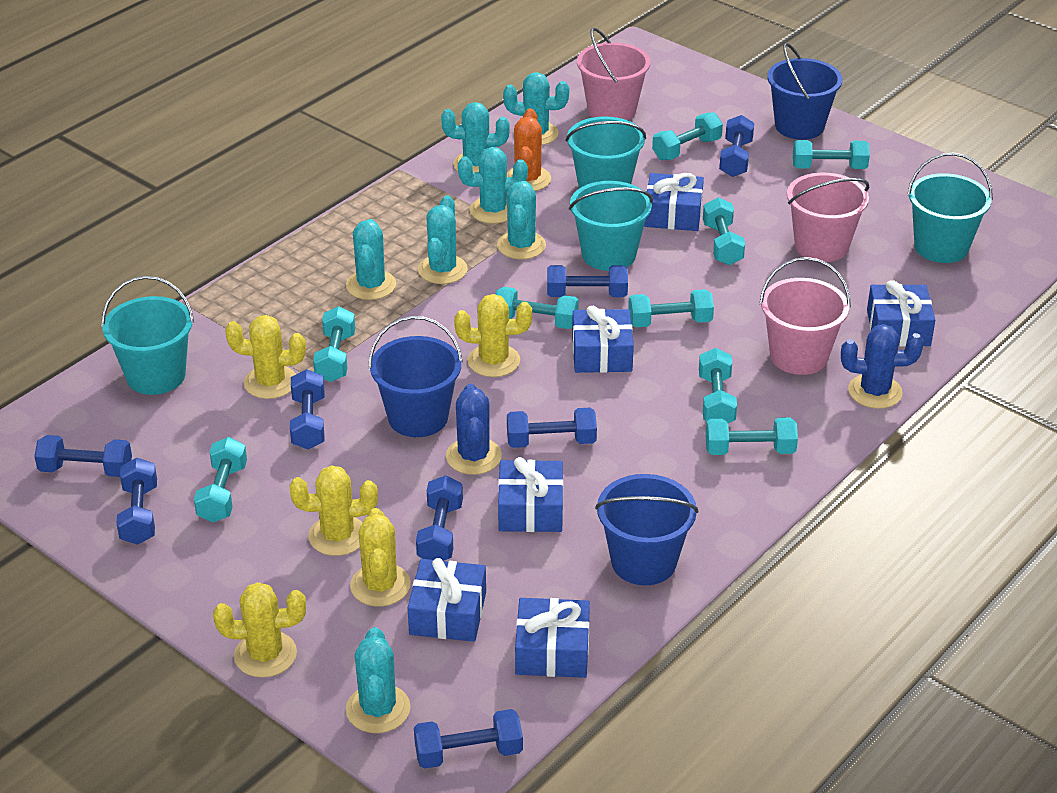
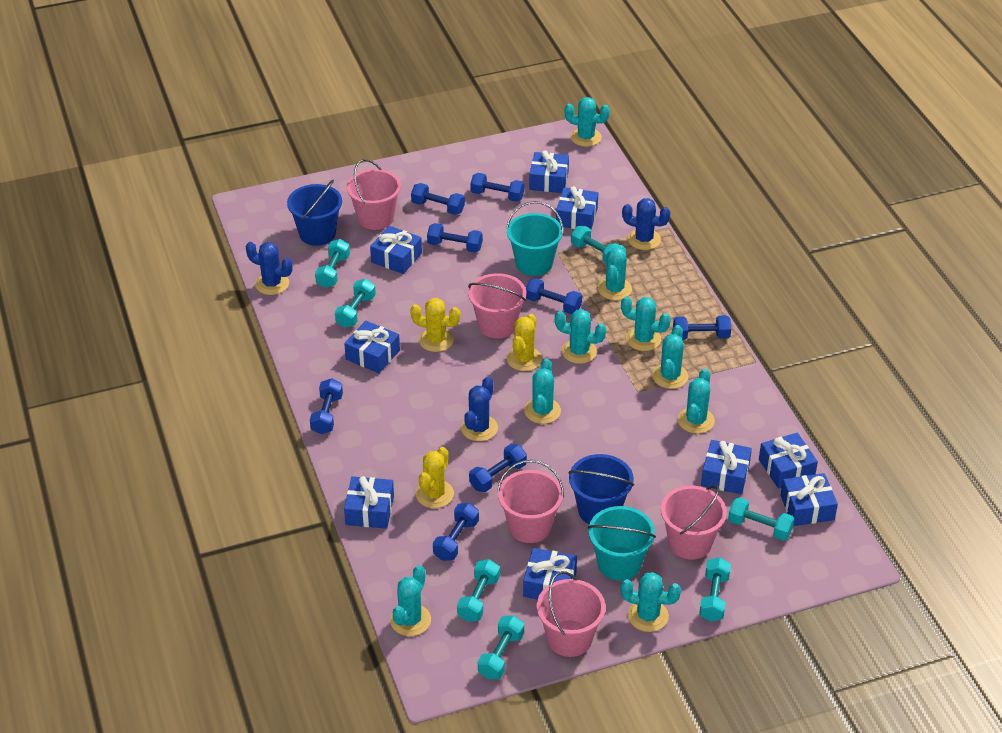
blue bucket: 3 -> 2
blue cactus: 2 -> 3
blue gift: 6 -> 9
orange cactus: 1 -> 0
pink bucket: 3 -> 5
turquoise bucket: 4 -> 2
turquoise cactus: 7 -> 9
turquoise dumbbell: 9 -> 7
yellow cactus: 5 -> 3

